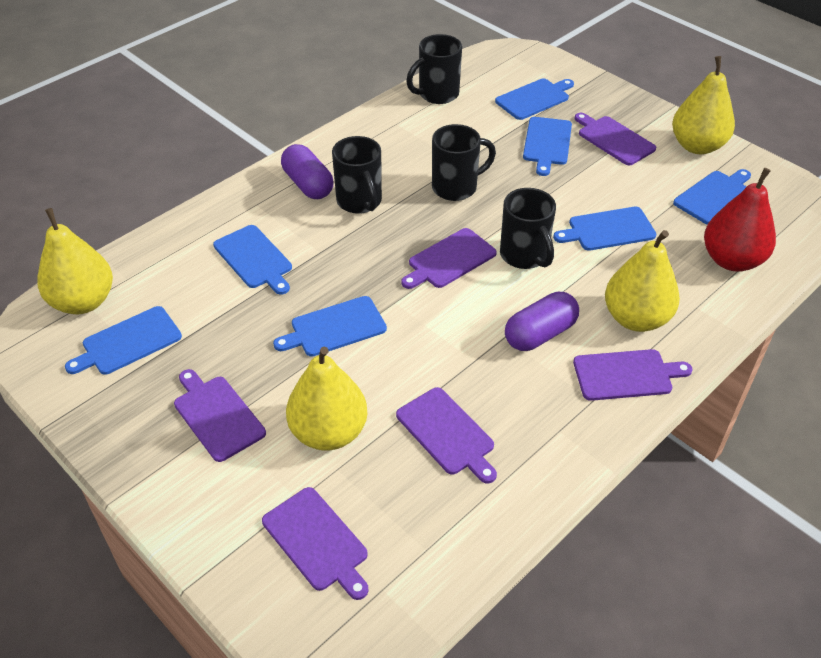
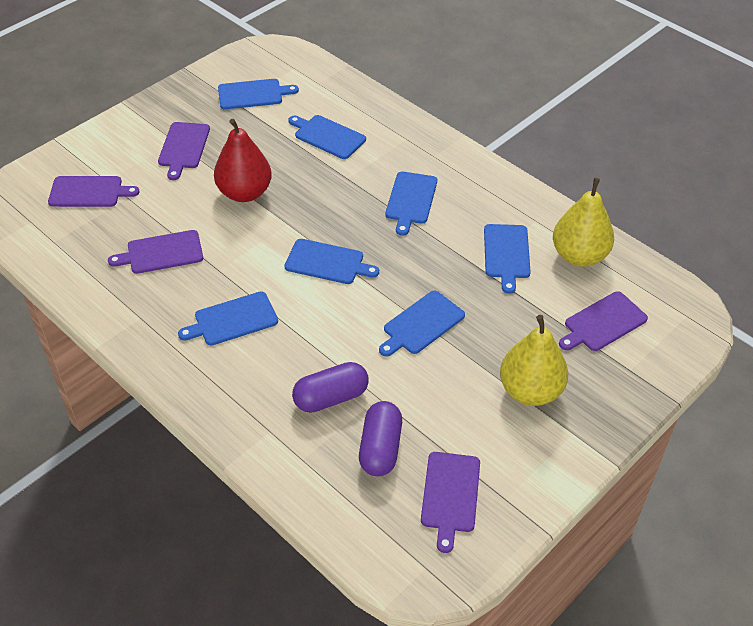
black mug: 4 -> 0
purple cutting board: 6 -> 5
yellow pear: 4 -> 2

